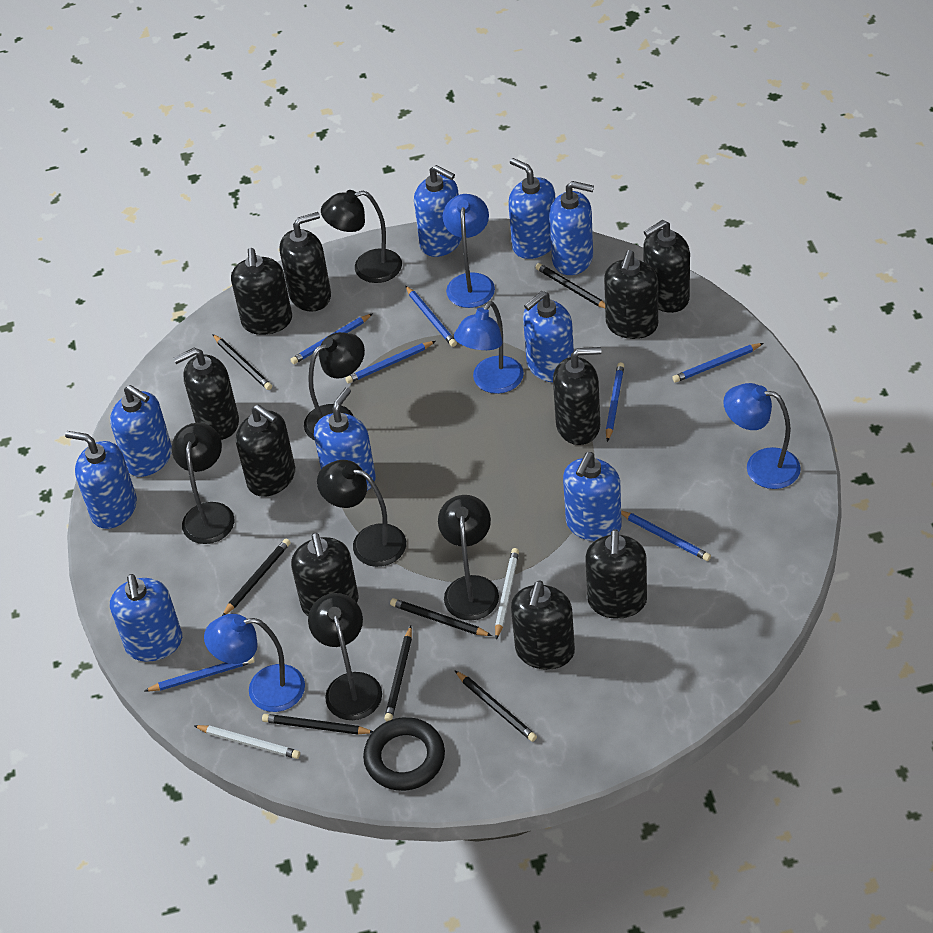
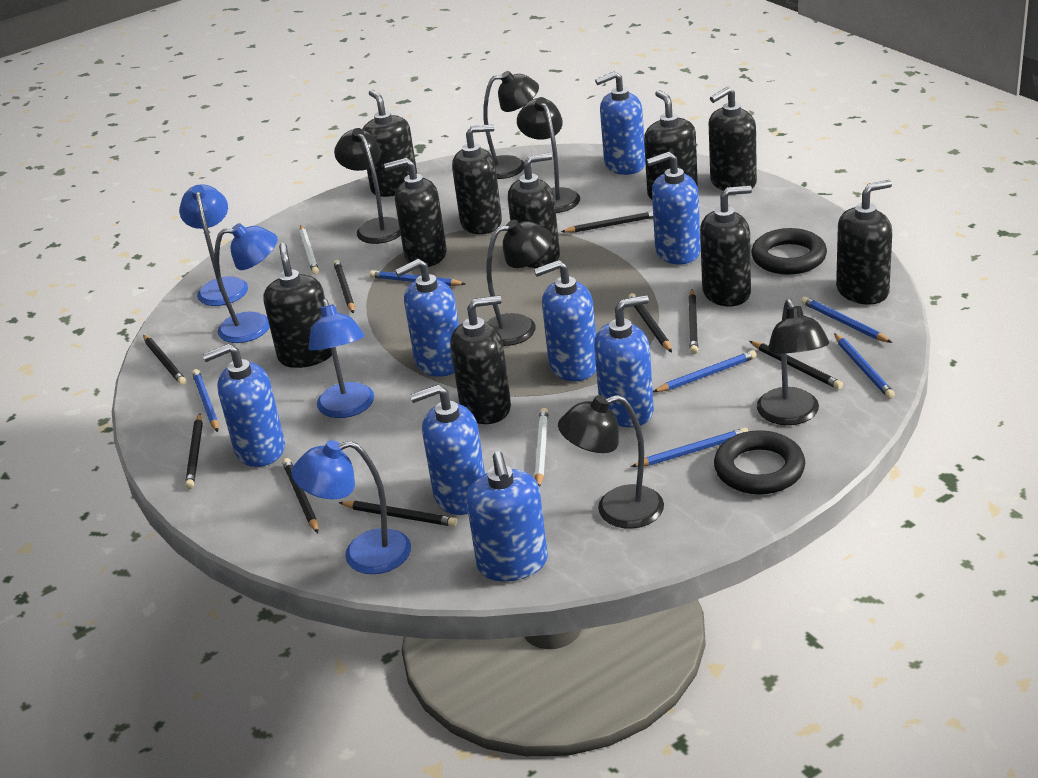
black pencil: 7 -> 9
black ring: 1 -> 2
blue pencil: 7 -> 6
blue soap dispenser: 9 -> 8

